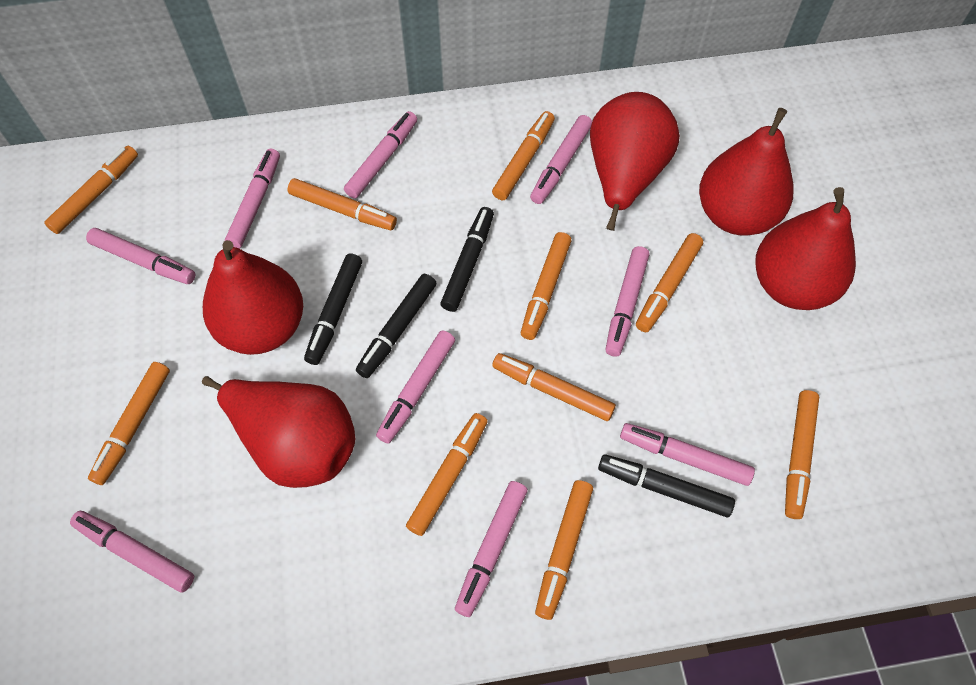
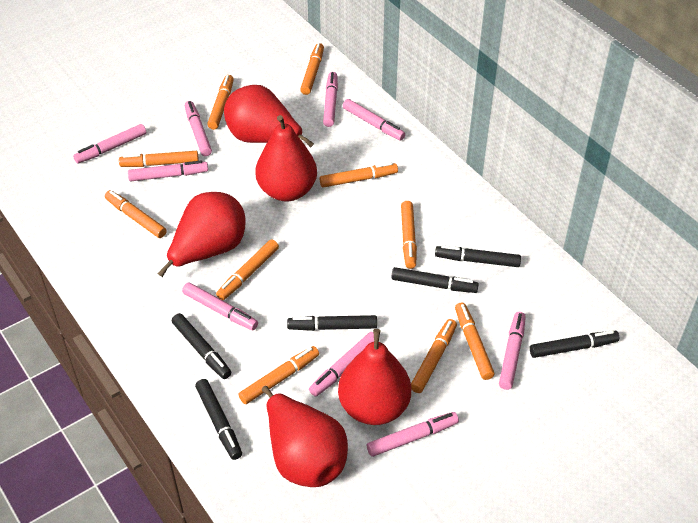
black marker: 4 -> 6

